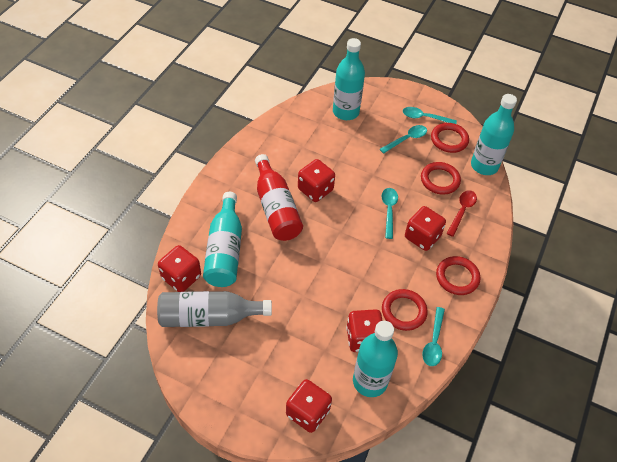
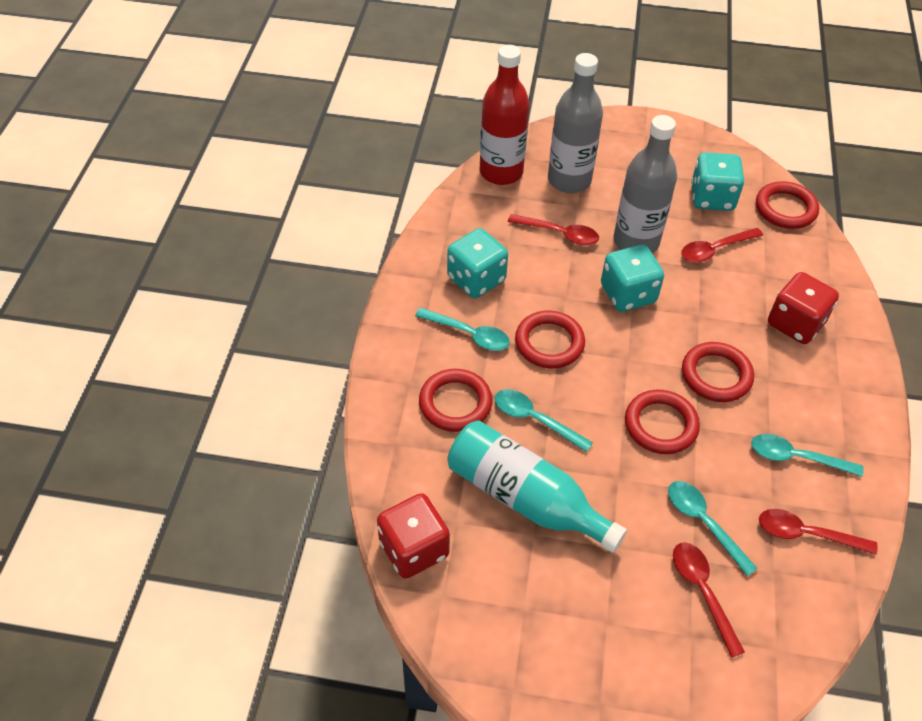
grey bottle: 1 -> 2
red dice: 5 -> 2
red ring: 4 -> 5
red spoon: 1 -> 4
turquoise bottle: 4 -> 1
turquoise dice: 0 -> 3

